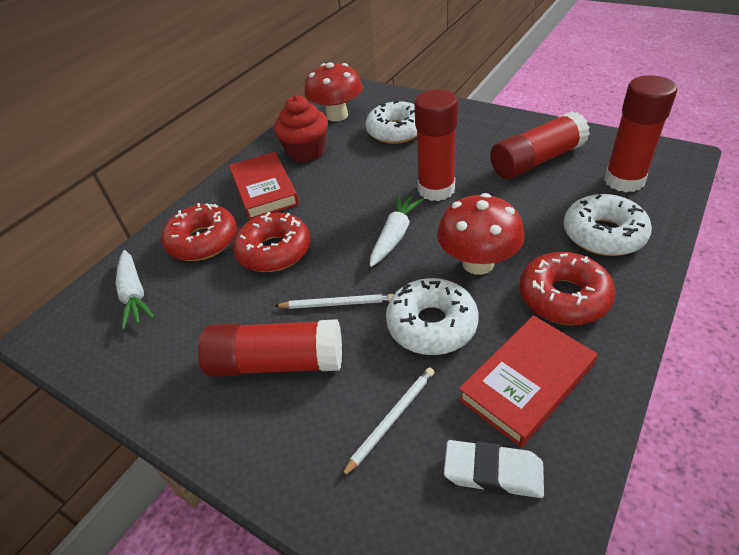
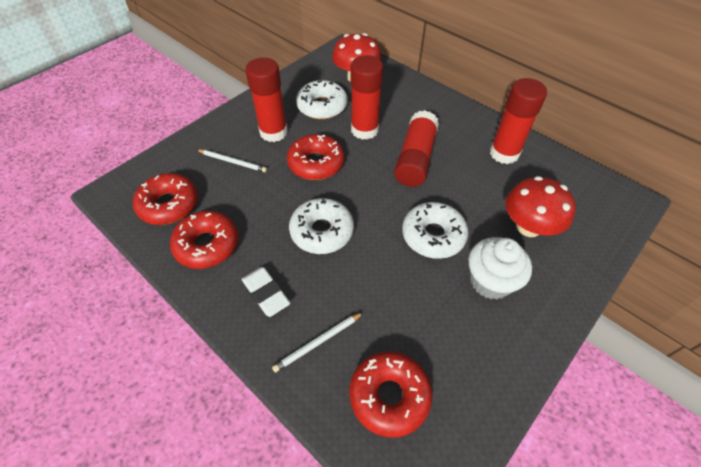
red book: 2 -> 0
red cupcake: 1 -> 0
red donut: 3 -> 4
white carrot: 2 -> 0
white cupcake: 0 -> 1

